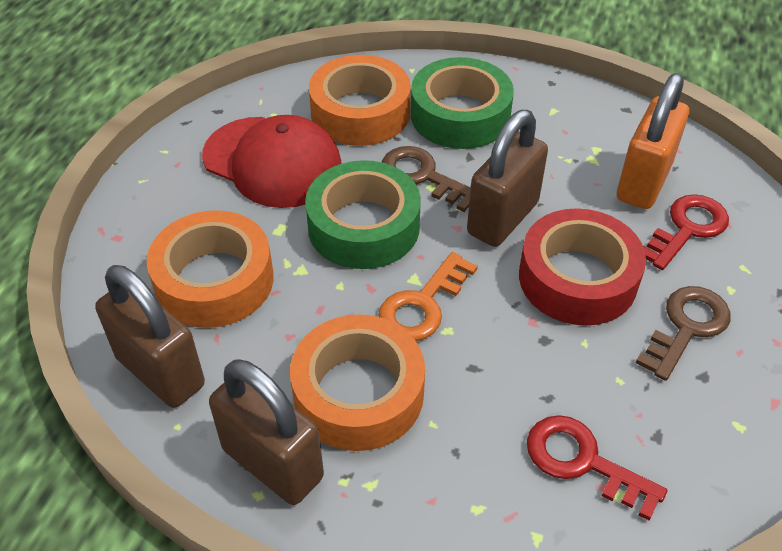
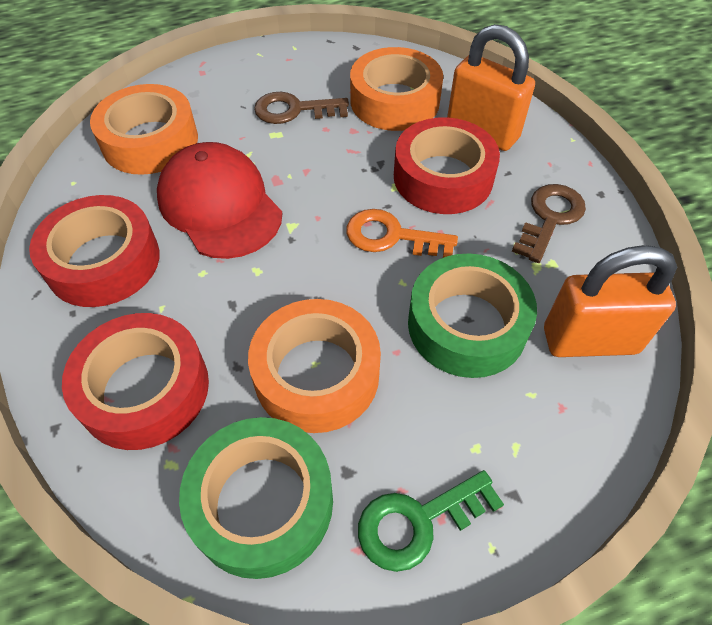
brown padlock: 3 -> 0
green key: 0 -> 1
orange padlock: 1 -> 2
red key: 2 -> 0
red tape: 1 -> 3

